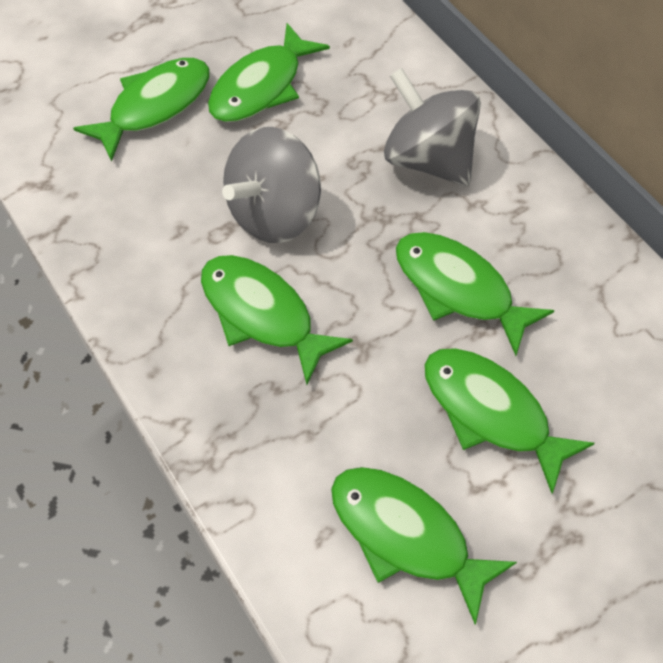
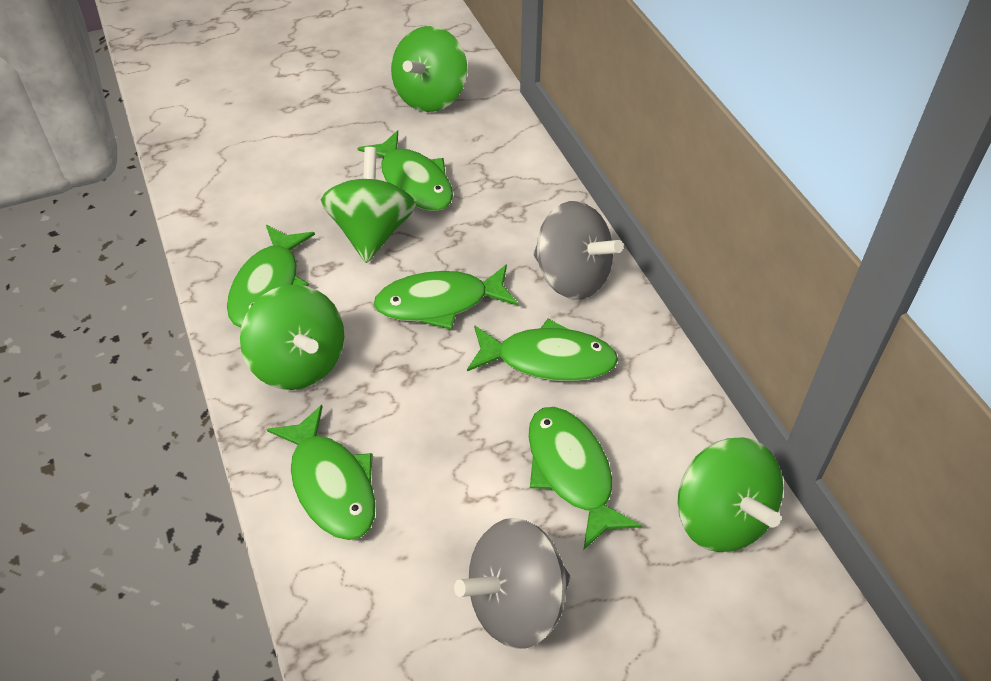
green spinning top: 0 -> 4

